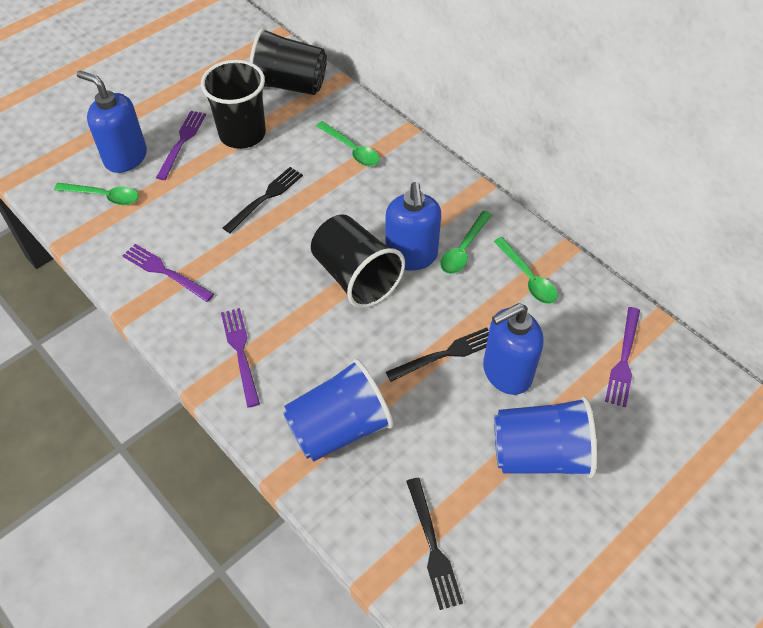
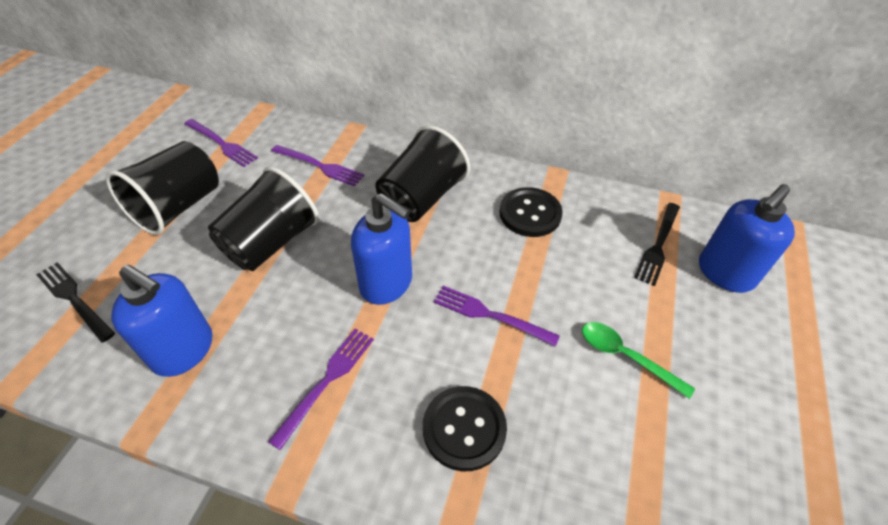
black button: 0 -> 2
black fork: 3 -> 2
blue cup: 2 -> 0
green spoon: 4 -> 1

